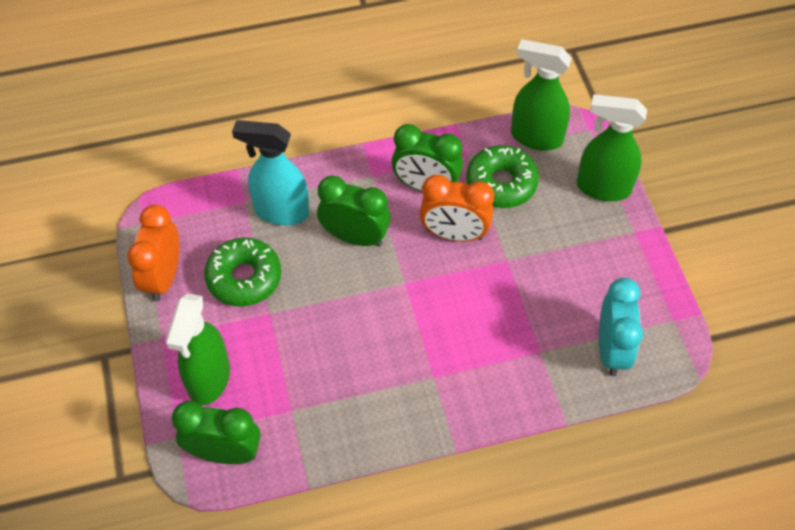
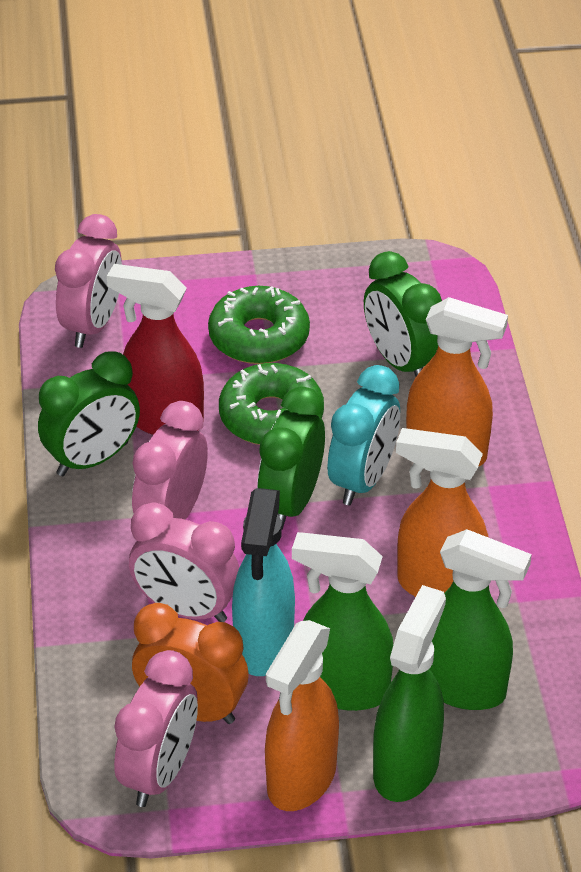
orange clock: 2 -> 1
orange spray bottle: 0 -> 3
pink clock: 0 -> 4
red spray bottle: 0 -> 1

